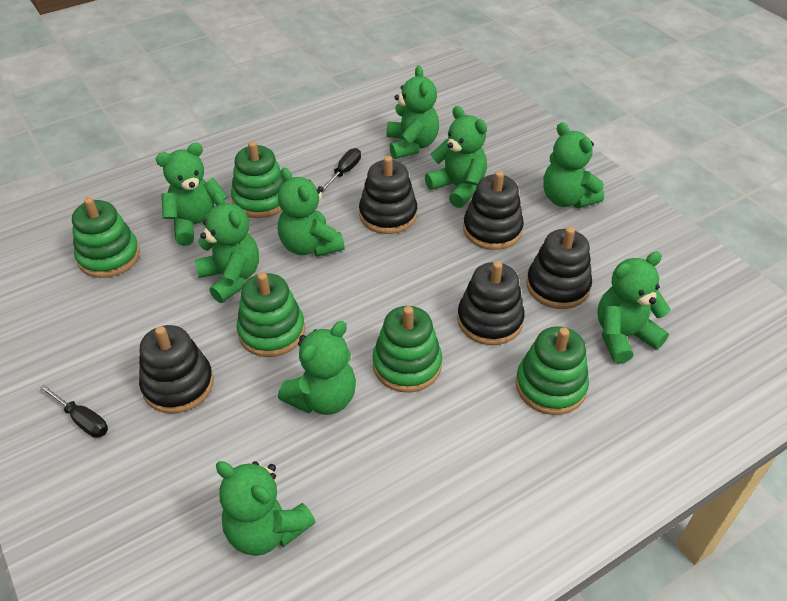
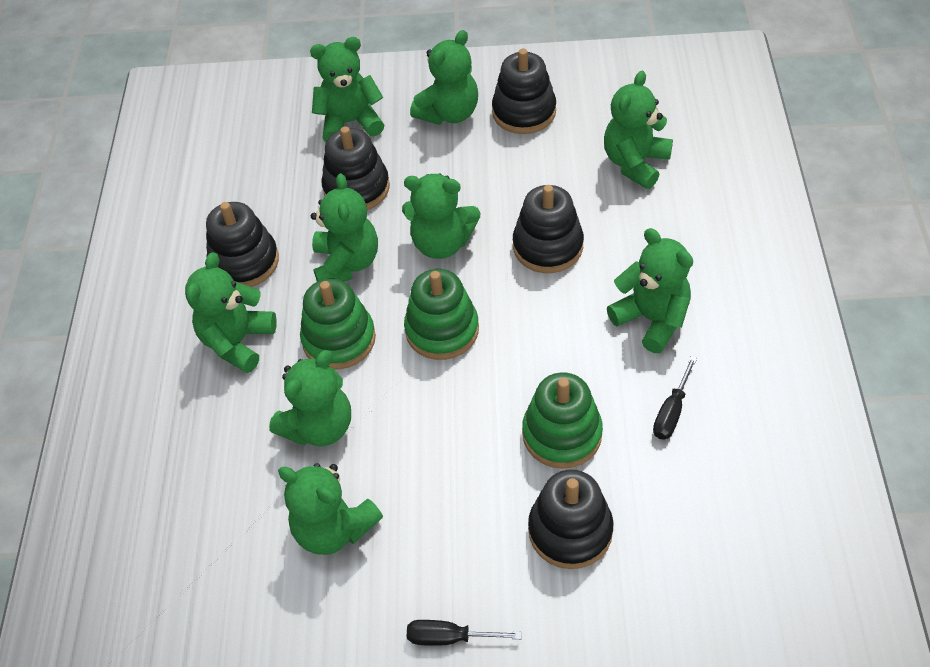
green stacking toy: 5 -> 3

